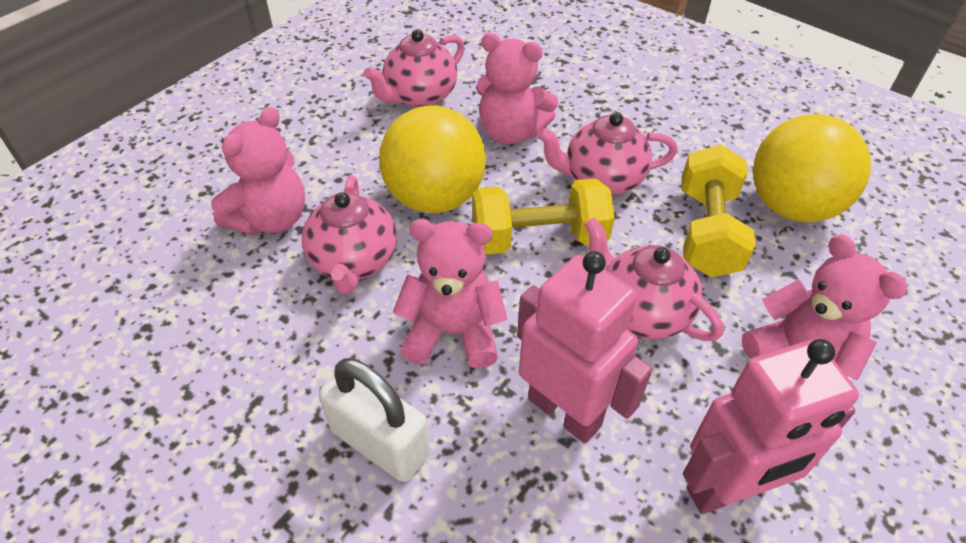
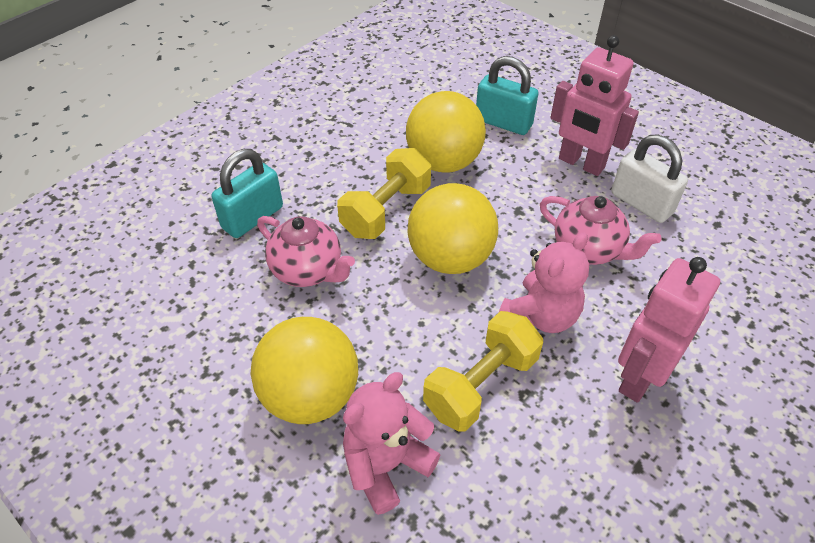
pink teapot: 4 -> 2
pink teddy bear: 4 -> 2
turquoise padlock: 0 -> 2
yellow ball: 2 -> 3

